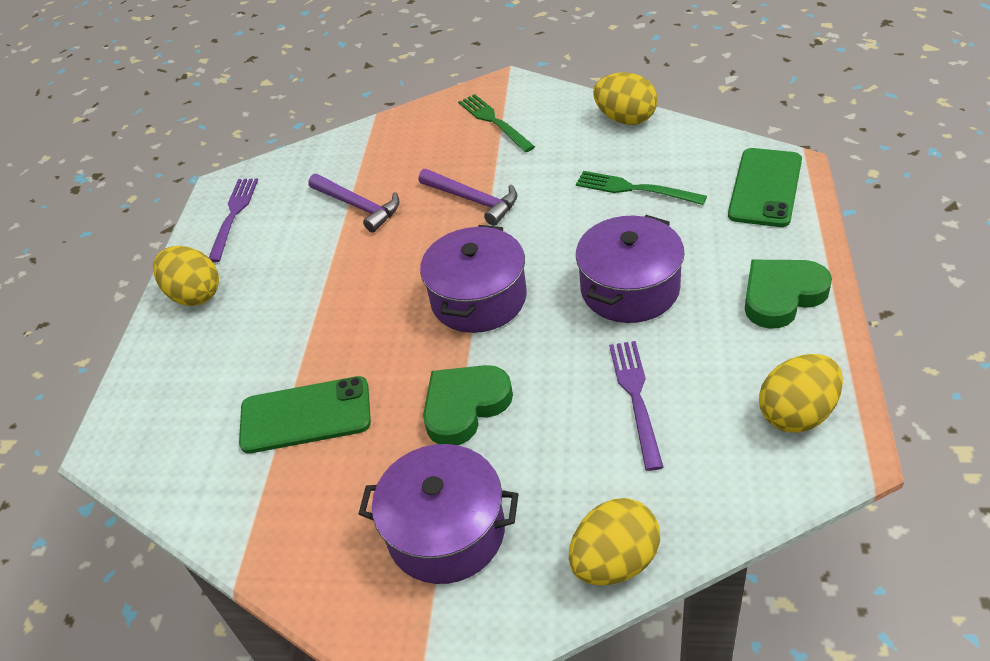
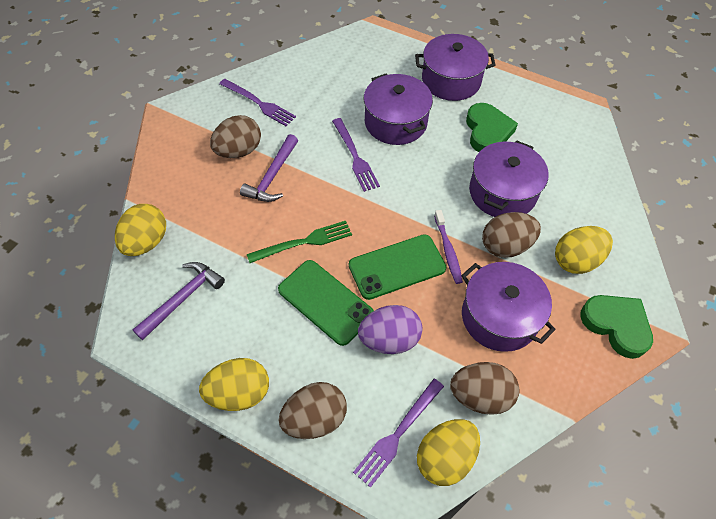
brown egg: 0 -> 4
green fork: 2 -> 1
purple egg: 0 -> 1
purple fork: 2 -> 3
purple pot: 3 -> 4
purple toothbrush: 0 -> 1

